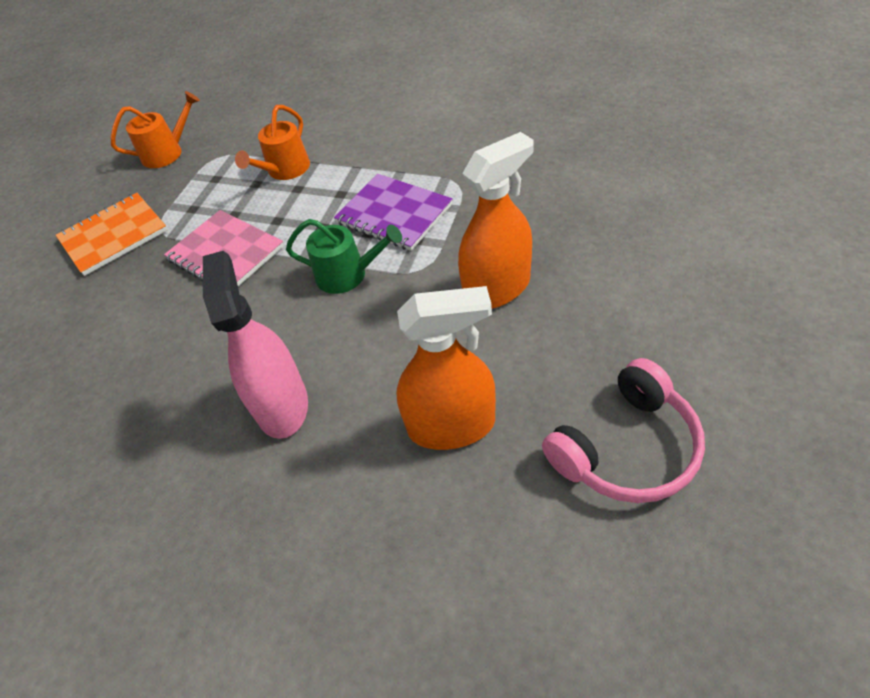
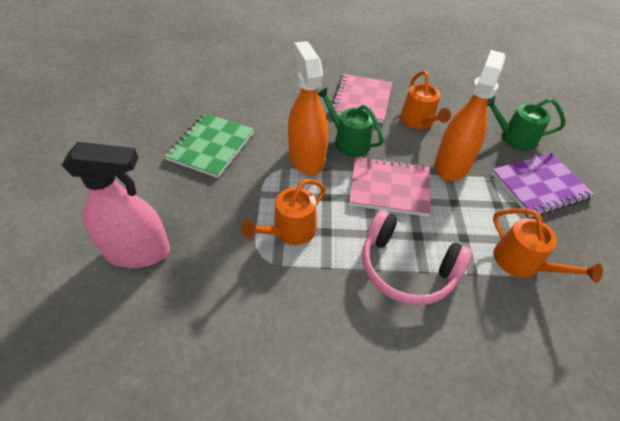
green notebook: 0 -> 1
green watering can: 1 -> 2
orange notebook: 1 -> 0
orange watering can: 2 -> 3
pink notebook: 1 -> 2

